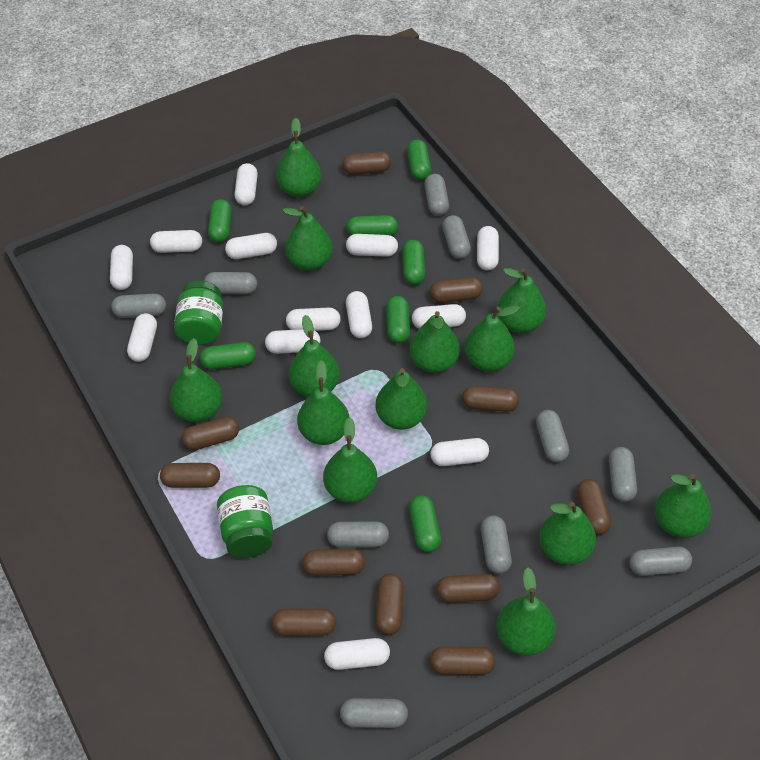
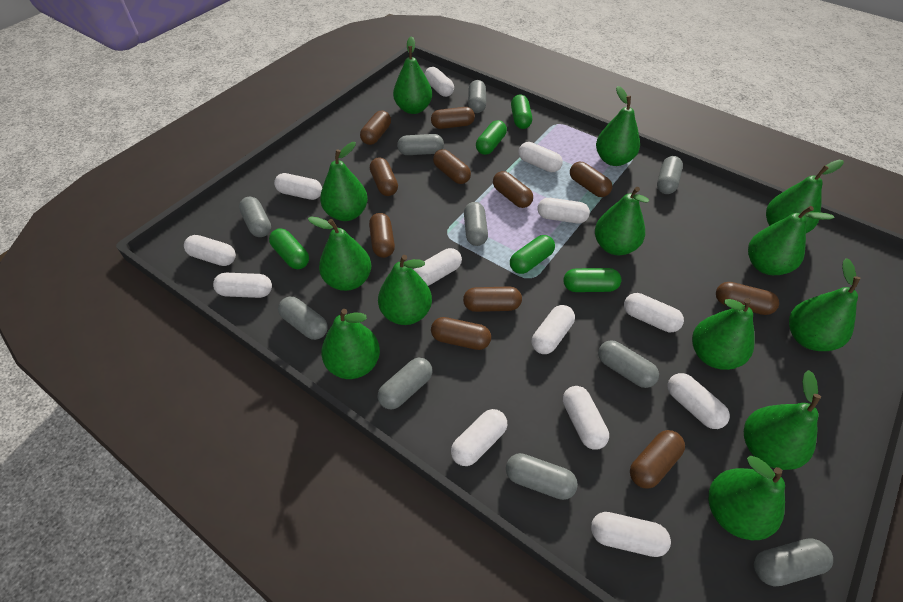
green capsule: 7 -> 5
green jar: 2 -> 0

